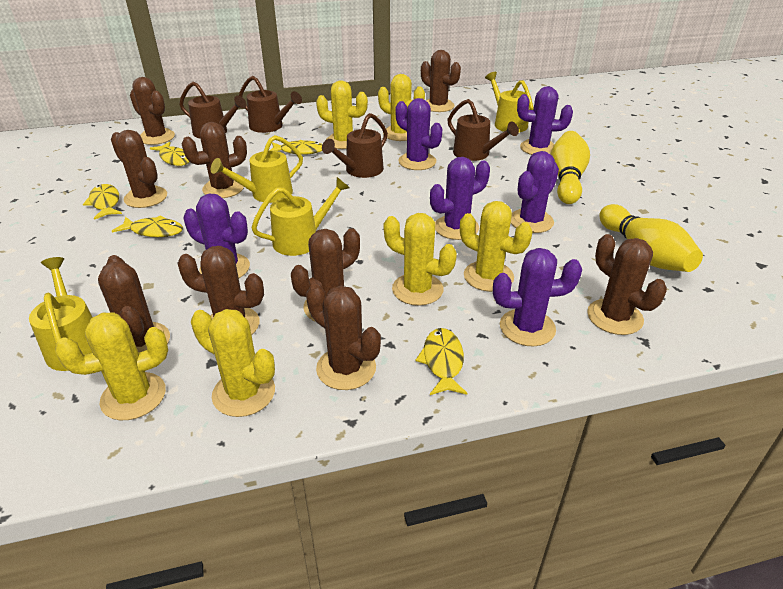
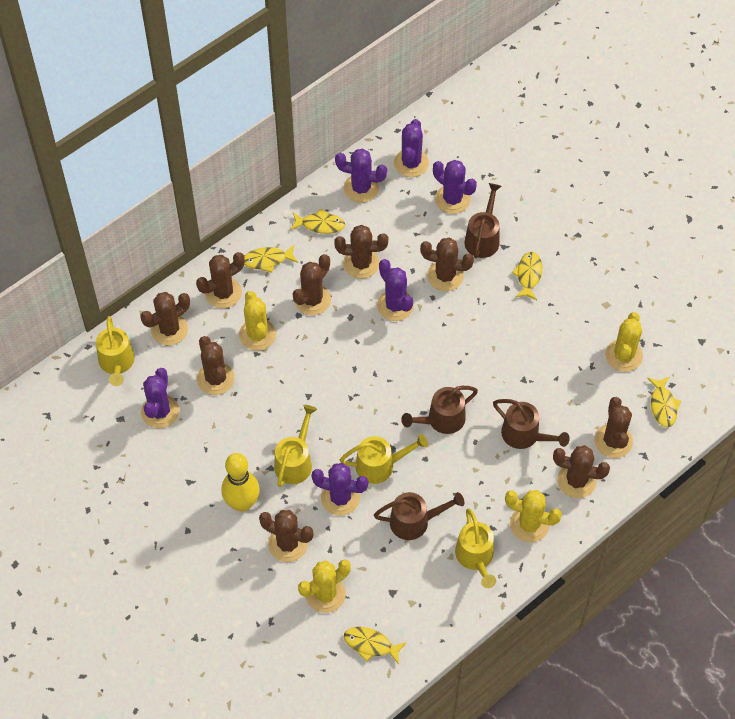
yellow bowling pin: 2 -> 1
yellow cactus: 6 -> 4

